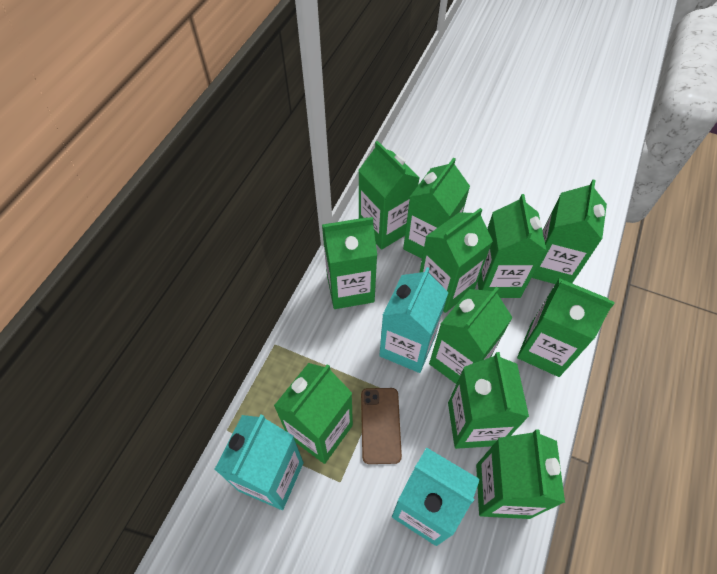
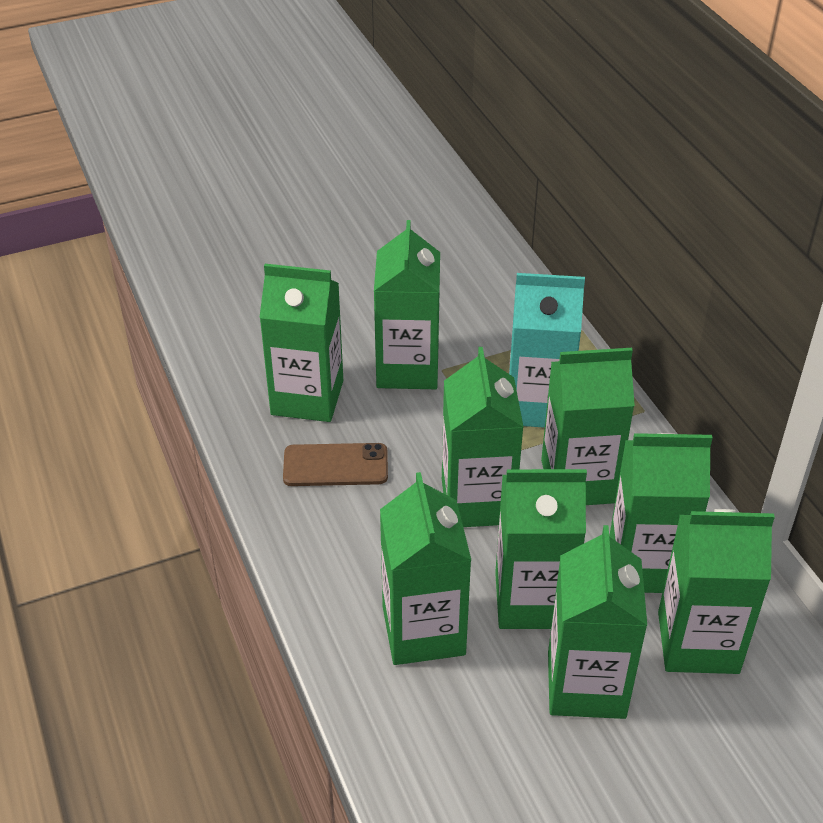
green carton: 11 -> 9
turquoise carton: 3 -> 1

